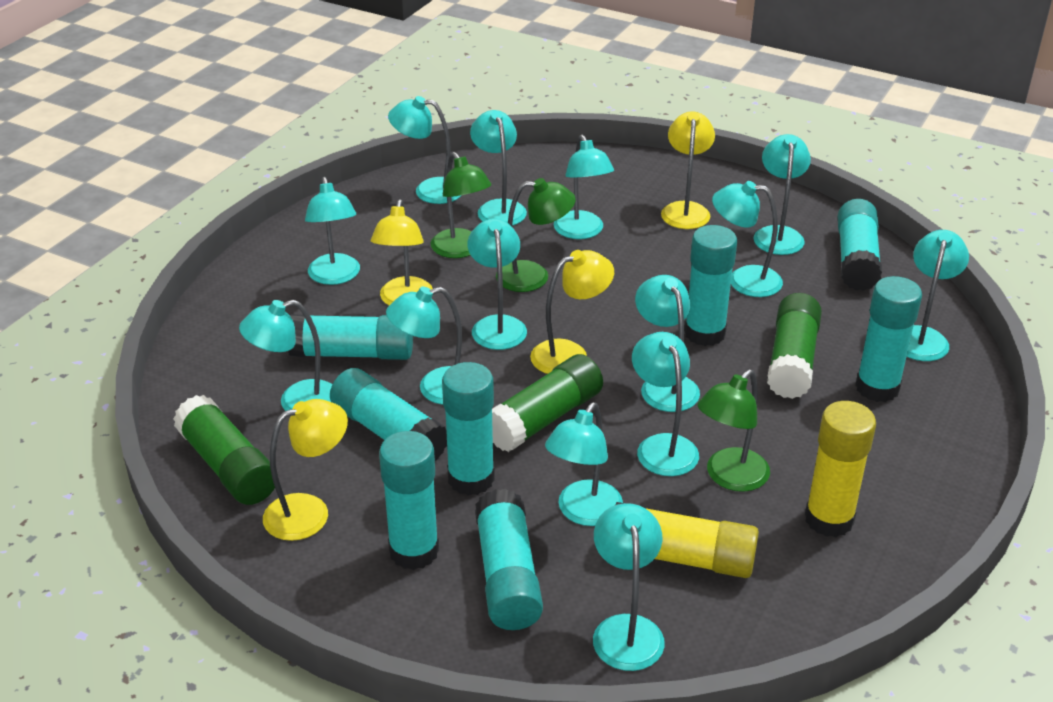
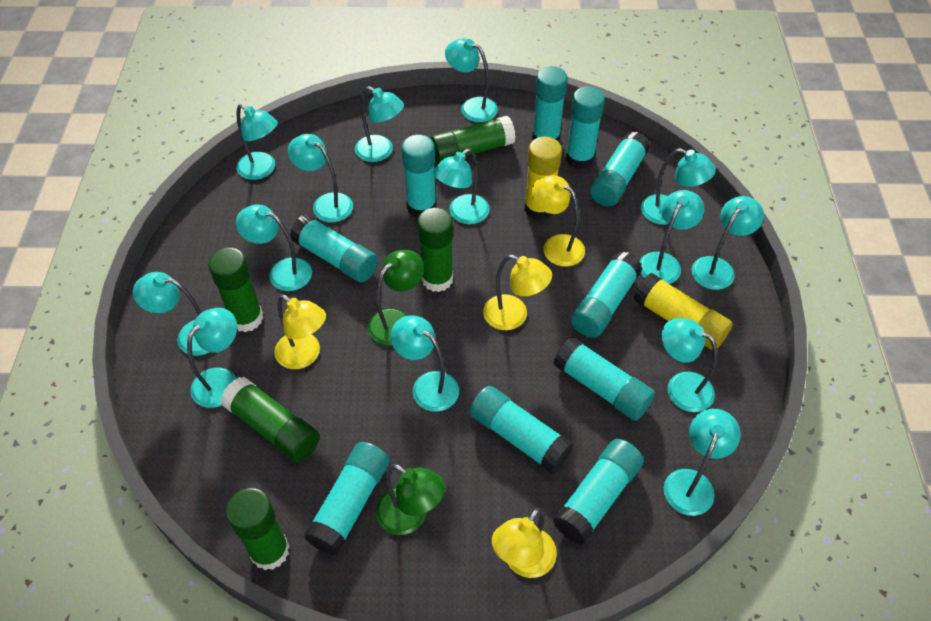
green glue stick: 3 -> 5
green lamp: 3 -> 2
turquoise glue stick: 8 -> 10

